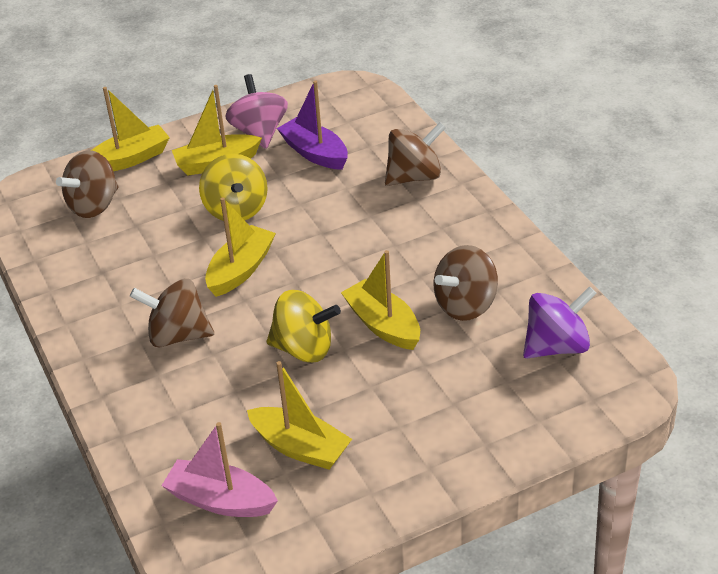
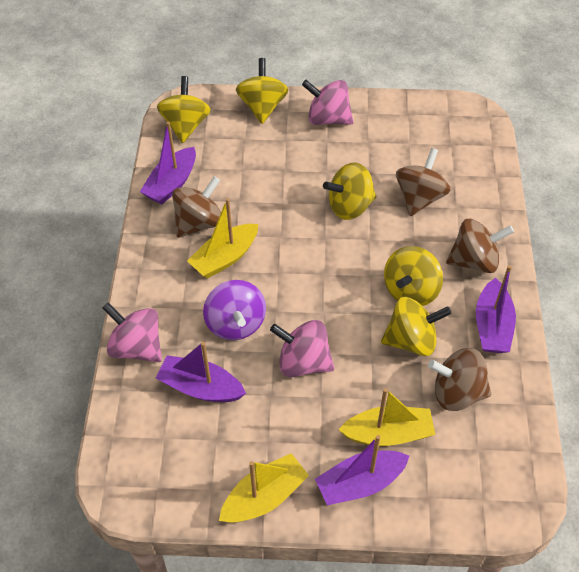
pink boat: 1 -> 0
pink spinning top: 1 -> 3
purple boat: 1 -> 4
yellow boat: 5 -> 3
yellow spinning top: 2 -> 5

